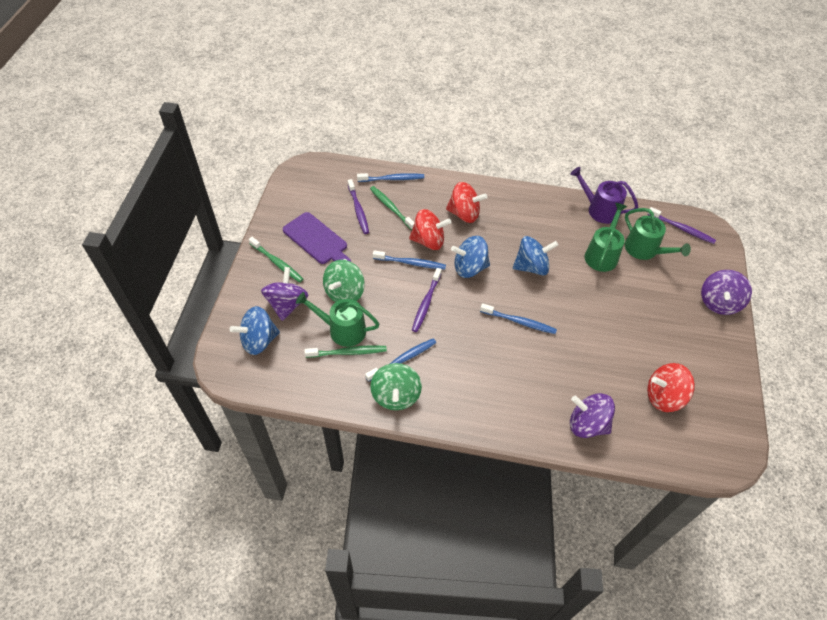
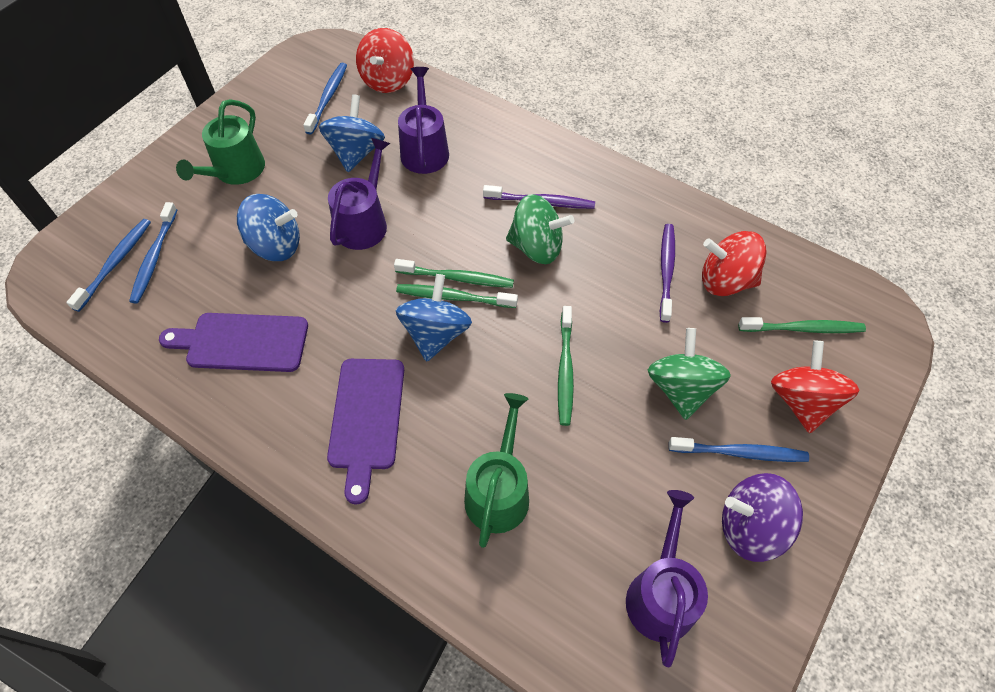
green toothbrush: 3 -> 4
green watering can: 3 -> 2
purple cutting board: 1 -> 2
purple spinning top: 3 -> 1
purple toothbrush: 3 -> 2
purple watering can: 1 -> 3

